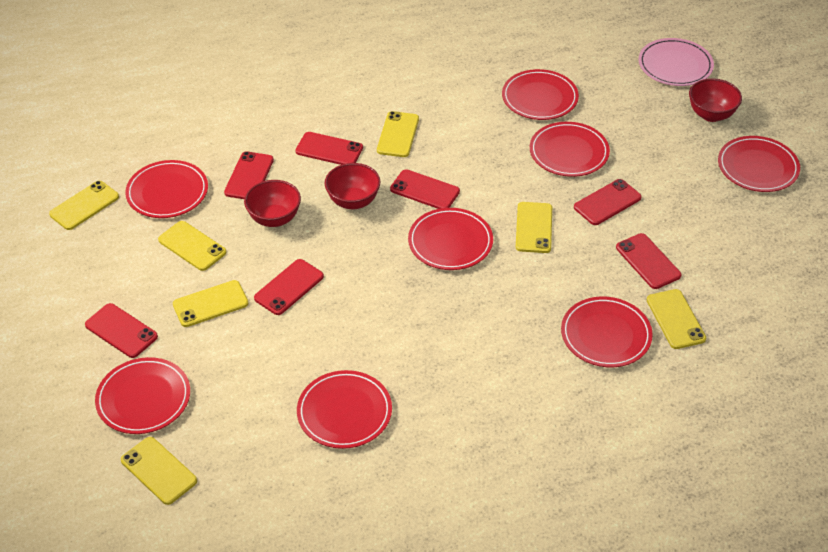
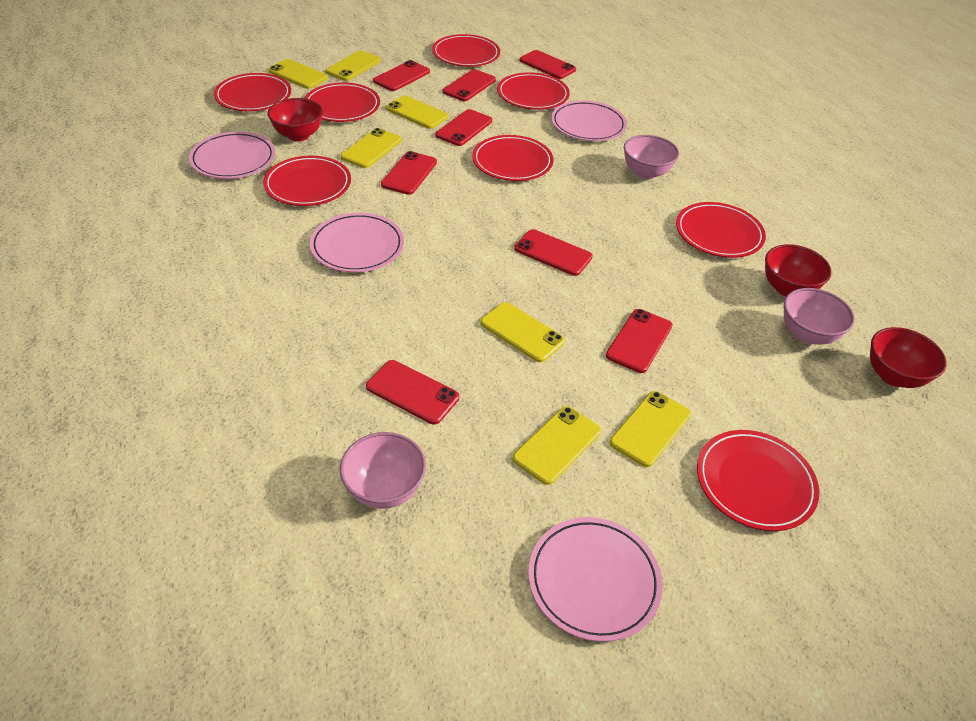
pink bowl: 0 -> 3
pink plate: 1 -> 4
red phone: 7 -> 8

